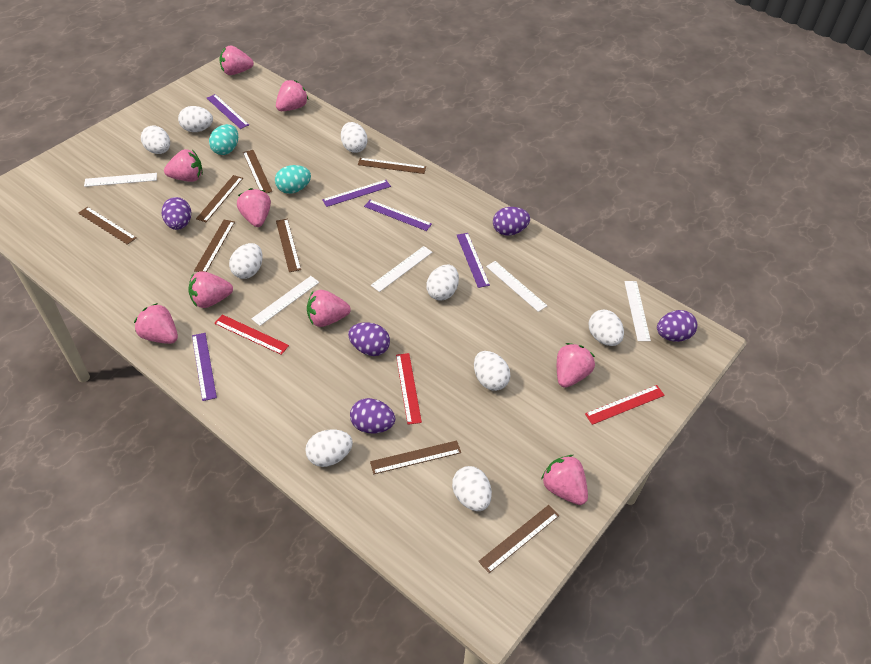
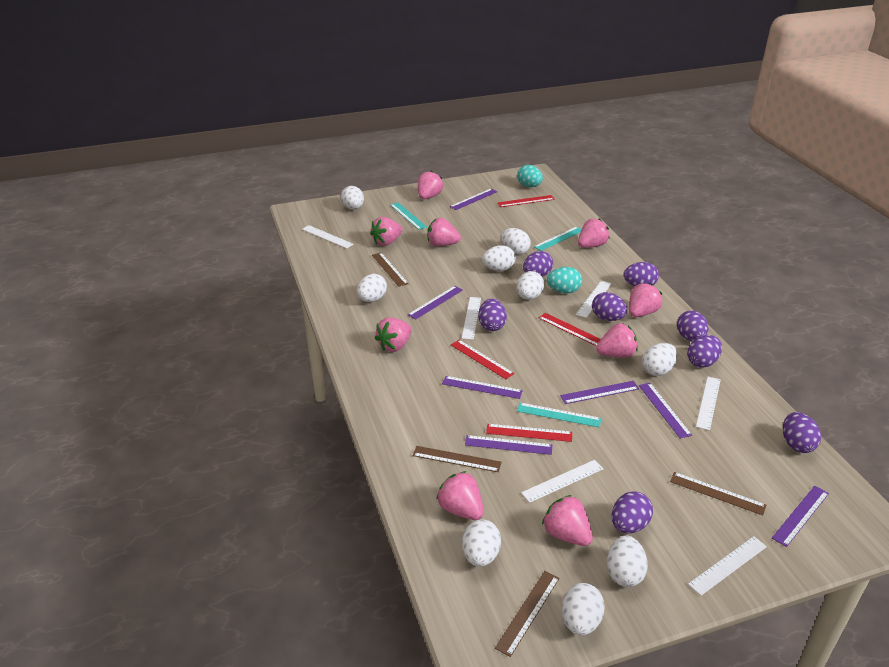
brown ruler: 8 -> 4
purple egg: 5 -> 8
purple ruler: 5 -> 7
red ruler: 3 -> 4
turquoise ruler: 0 -> 3
white ruler: 5 -> 6

